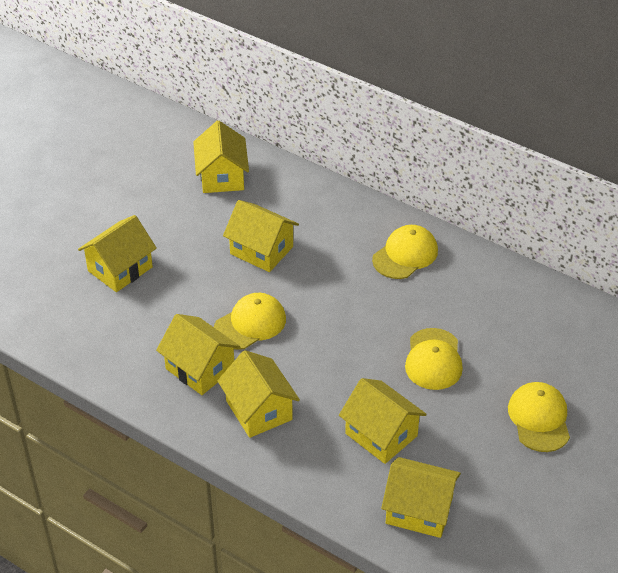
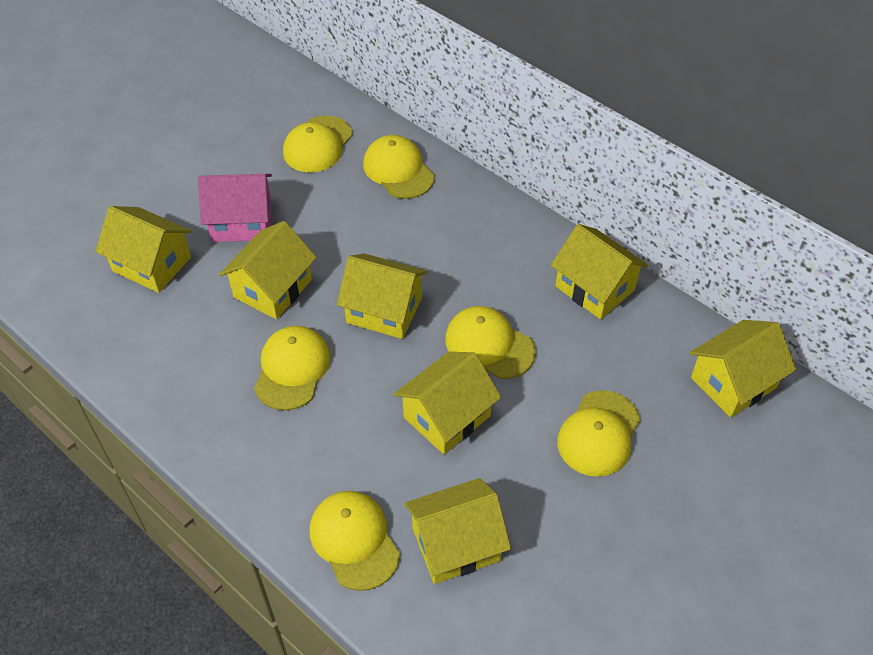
pink house: 0 -> 1
yellow cap: 4 -> 6

